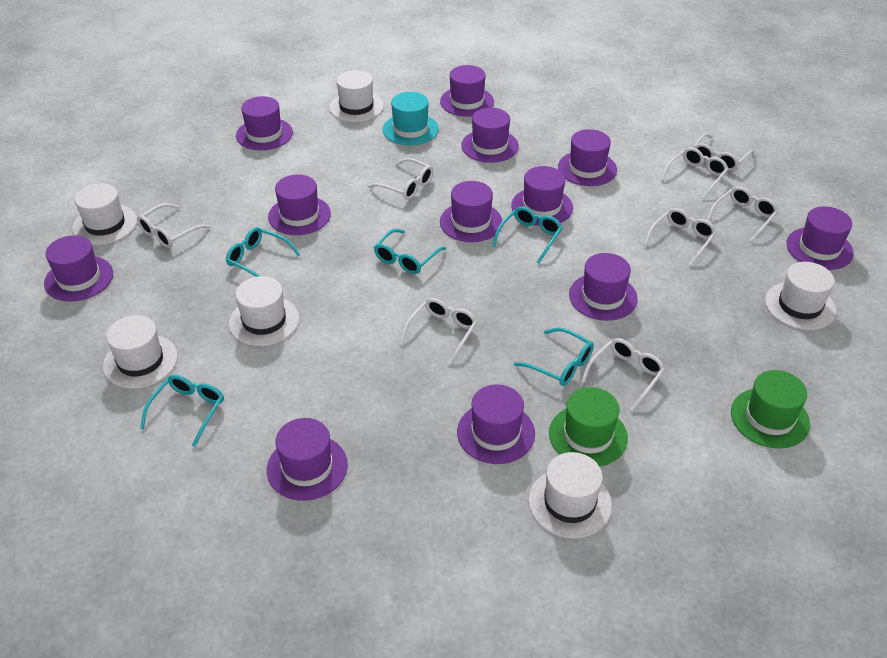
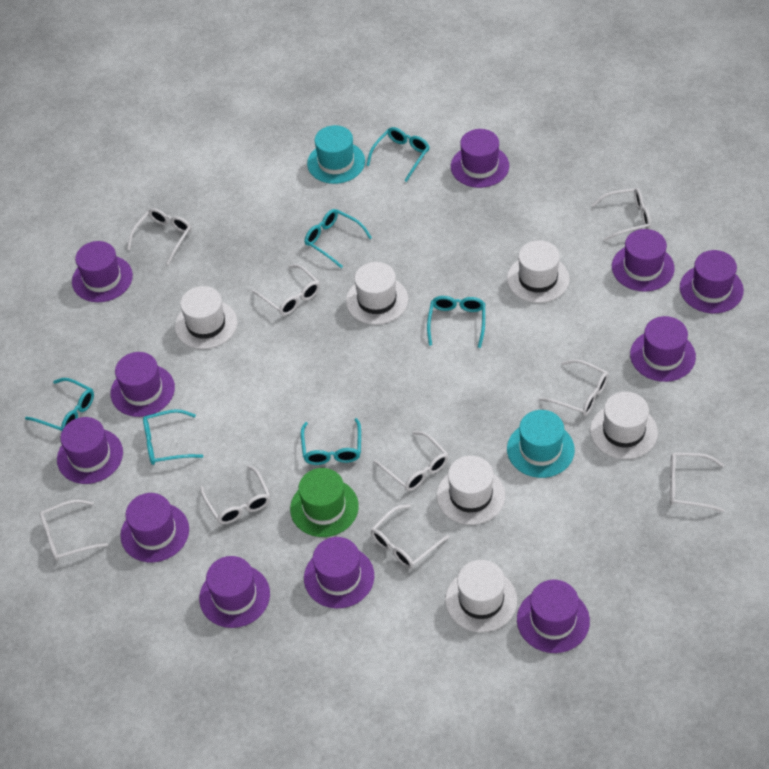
green hat: 2 -> 1
purple hat: 12 -> 11
turquoise glasses: 5 -> 6
turquoise hat: 1 -> 2
white glasses: 8 -> 9

